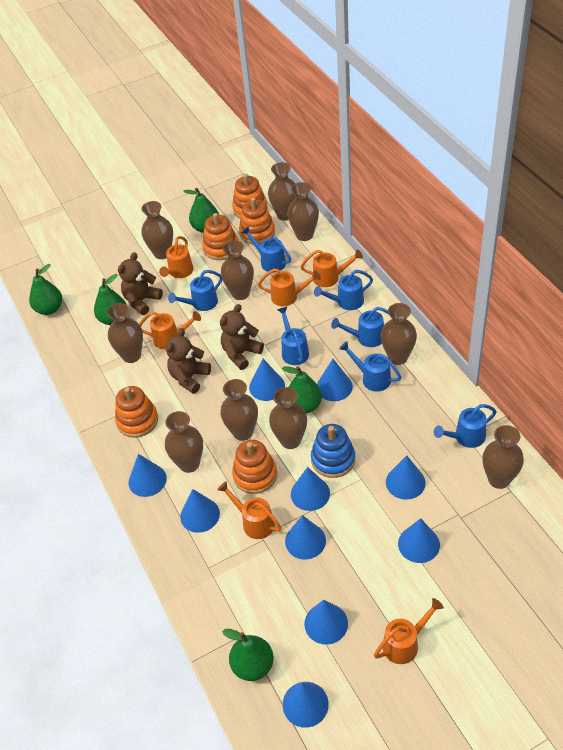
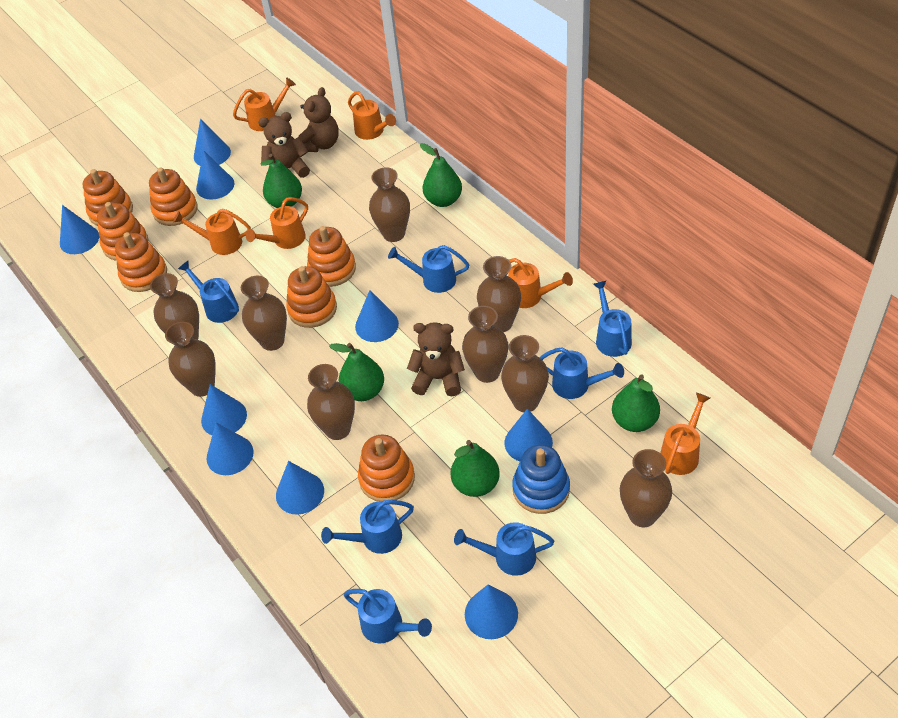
blue cone: 10 -> 9
brown vase: 10 -> 9
orange stacking toy: 5 -> 7

